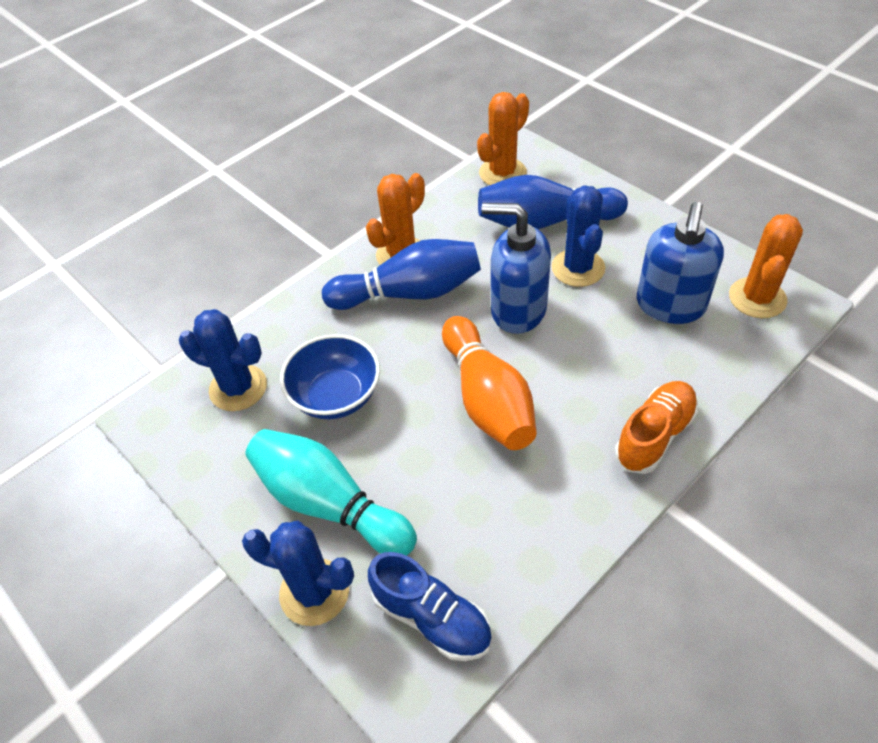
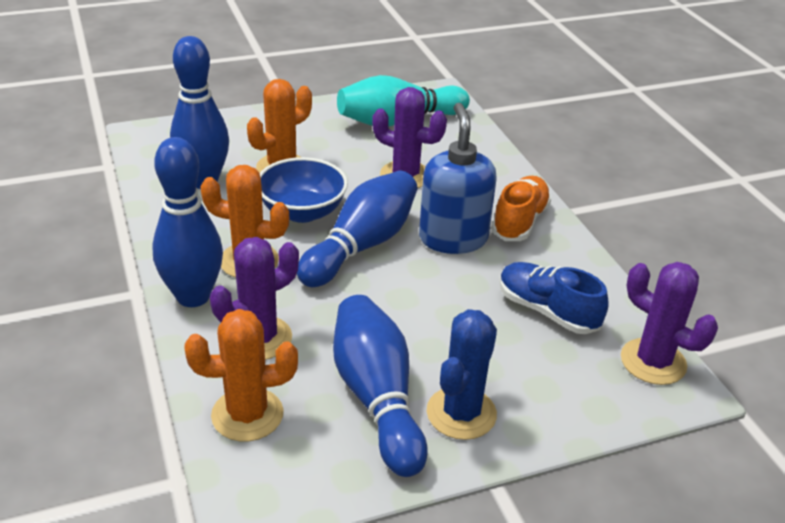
blue bowling pin: 2 -> 4
blue cactus: 3 -> 1
blue soap dispenser: 2 -> 1
orange bowling pin: 1 -> 0
purple cactus: 0 -> 3

